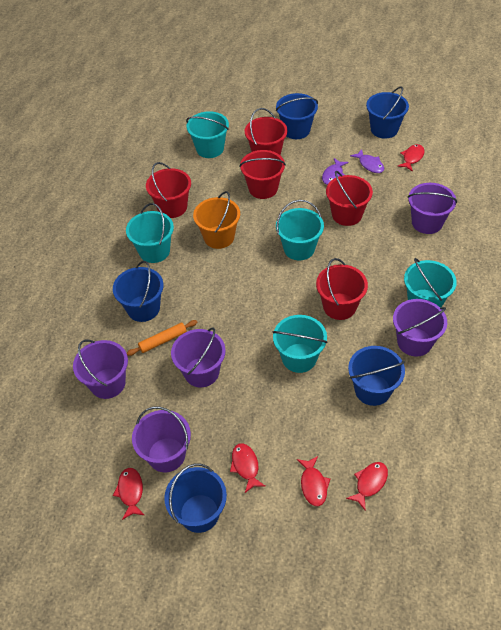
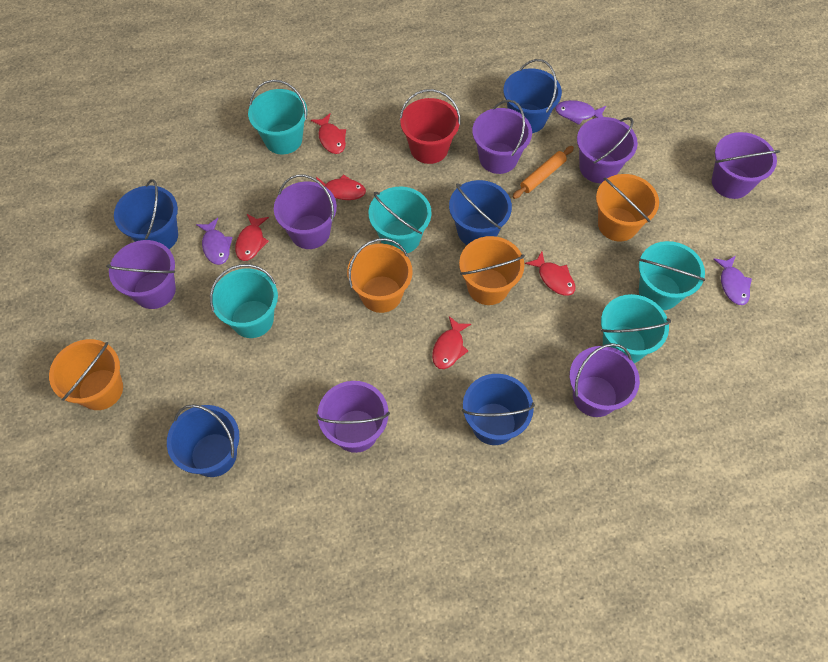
orange bucket: 1 -> 4
purple bucket: 5 -> 7
purple fish: 2 -> 3
red bucket: 5 -> 1

